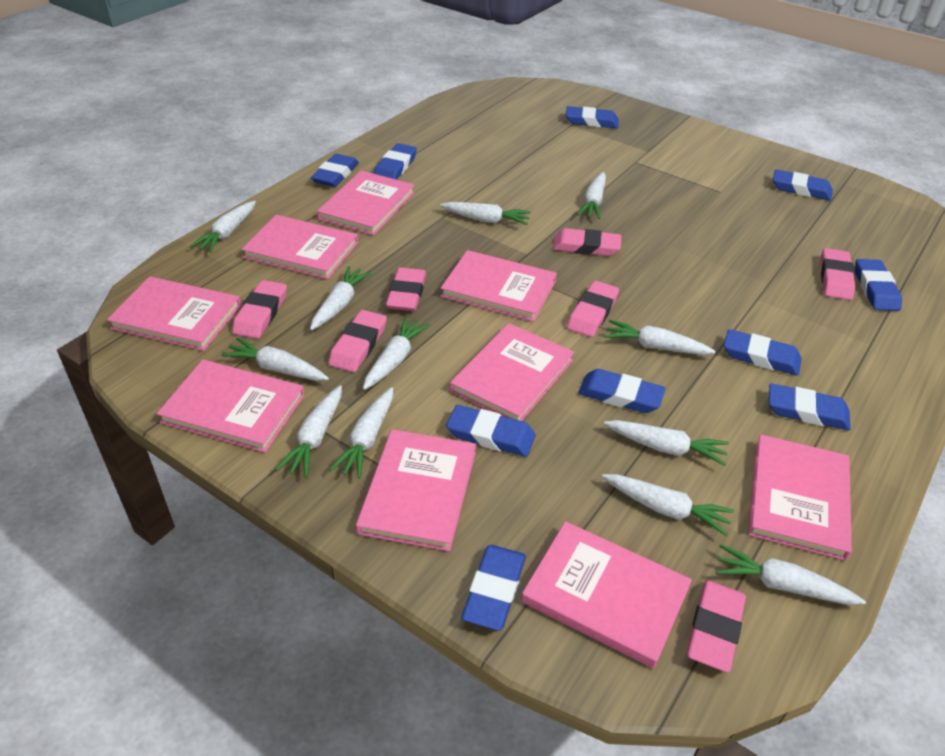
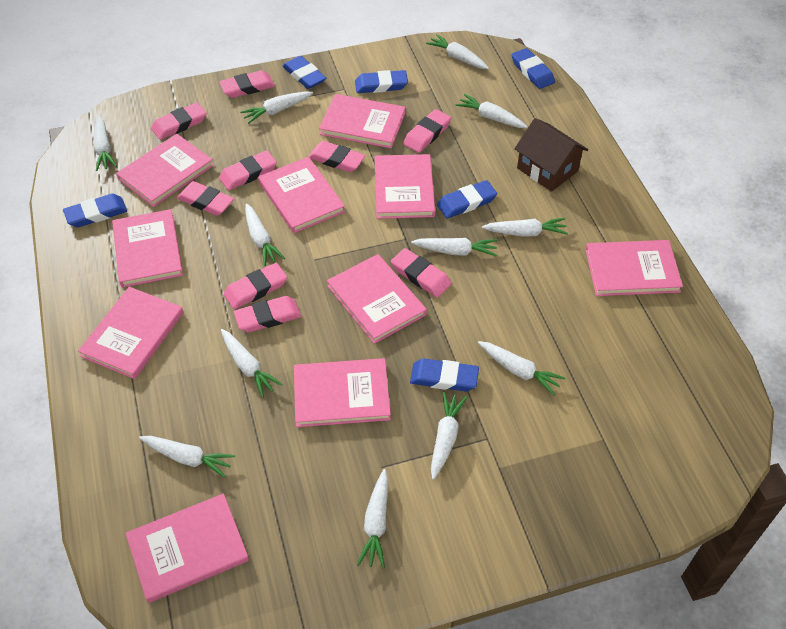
blue eraser: 10 -> 6
brown house: 0 -> 1
pink book: 9 -> 10
pink eraser: 7 -> 9

